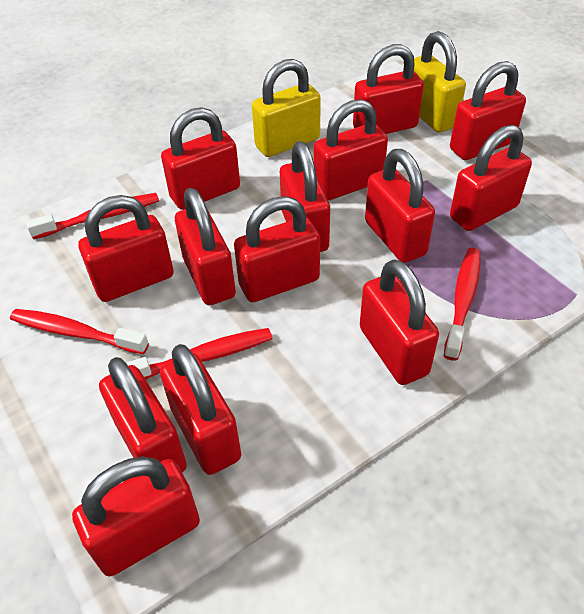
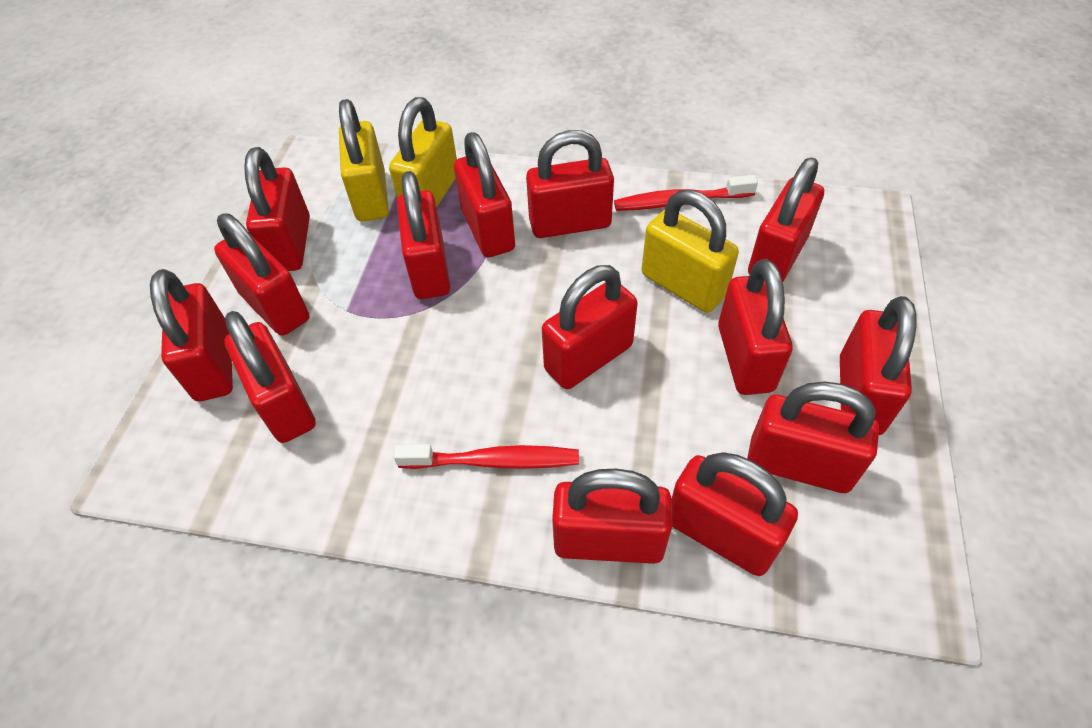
red toothbrush: 4 -> 2
yellow padlock: 2 -> 3

